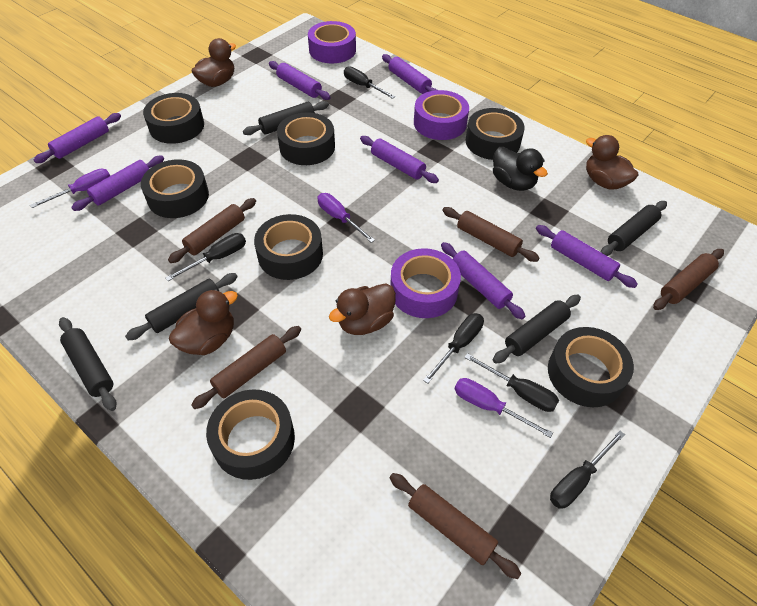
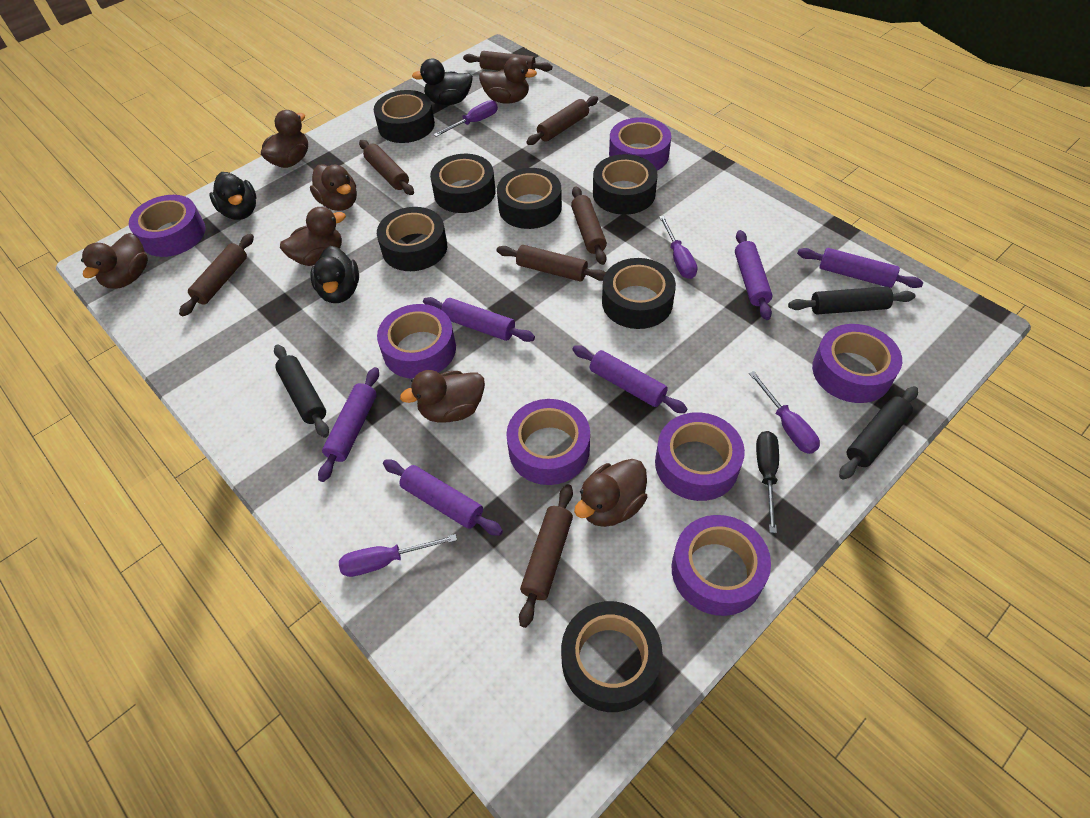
black duck: 1 -> 3
black rolling pin: 5 -> 3
black screwdriver: 5 -> 1
brown duck: 4 -> 7
brown rolling pin: 5 -> 7
purple rolling pin: 7 -> 6
purple screwdriver: 3 -> 4
purple tape: 3 -> 7

